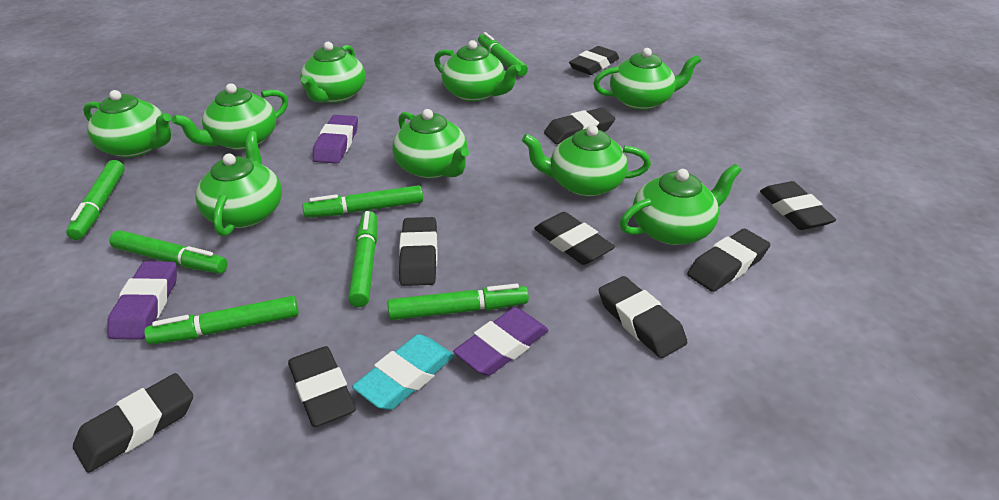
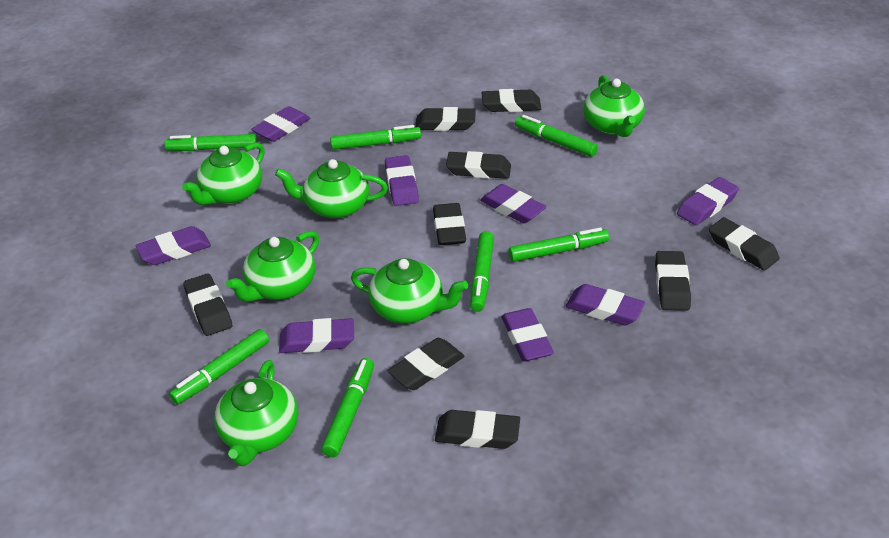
green teapot: 9 -> 6
purple eraser: 3 -> 8
turquoise eraser: 1 -> 0

